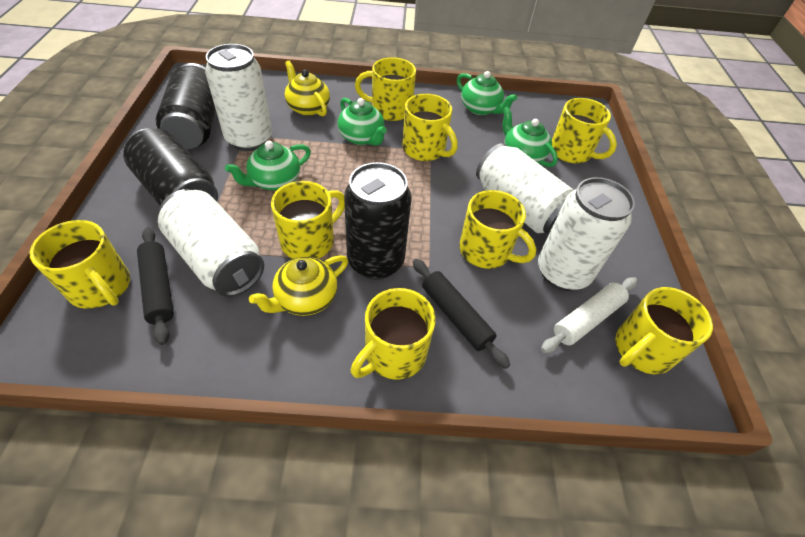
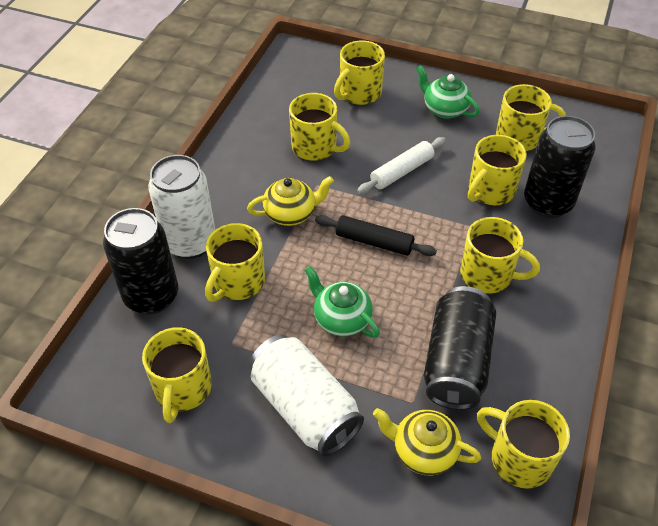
black rolling pin: 2 -> 1
green teapot: 4 -> 2
white can: 4 -> 2

